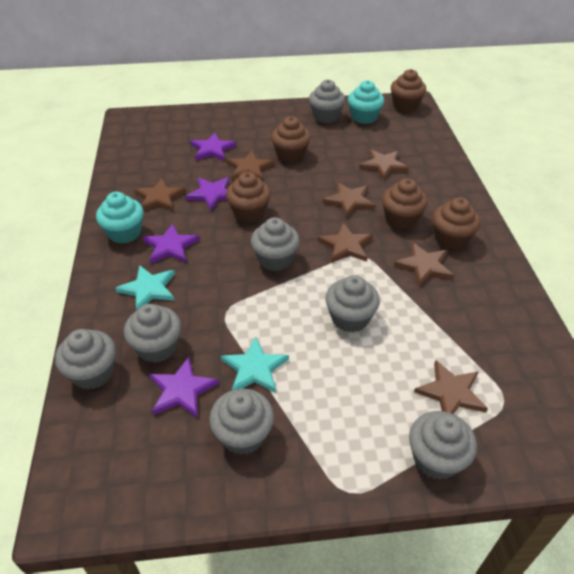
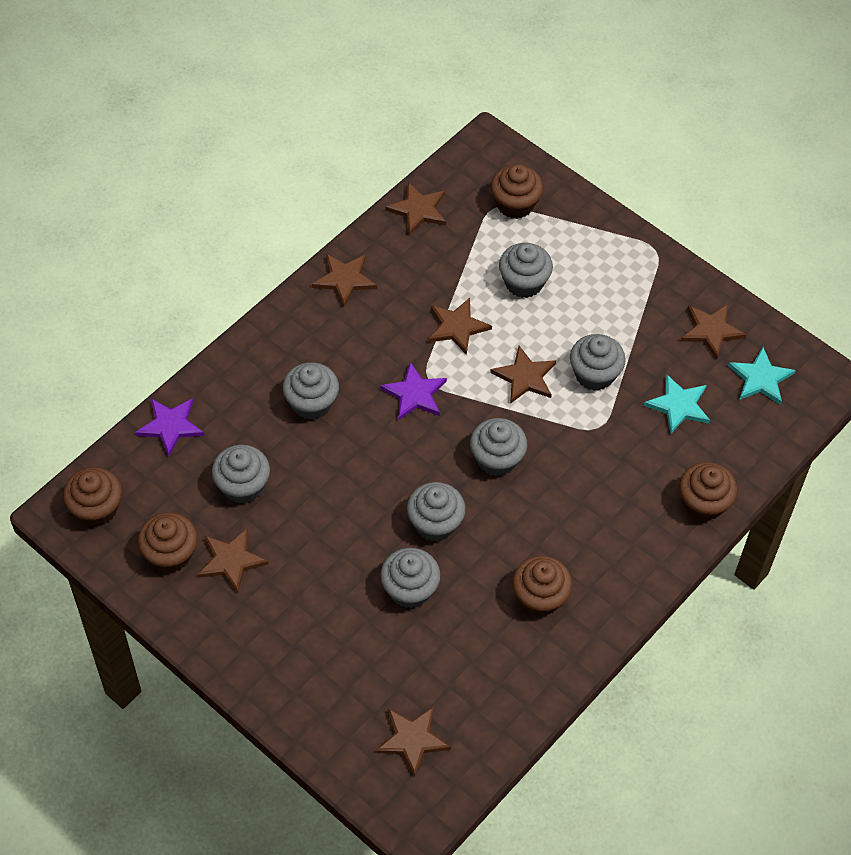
purple star: 4 -> 2
turquoise cupcake: 2 -> 0

